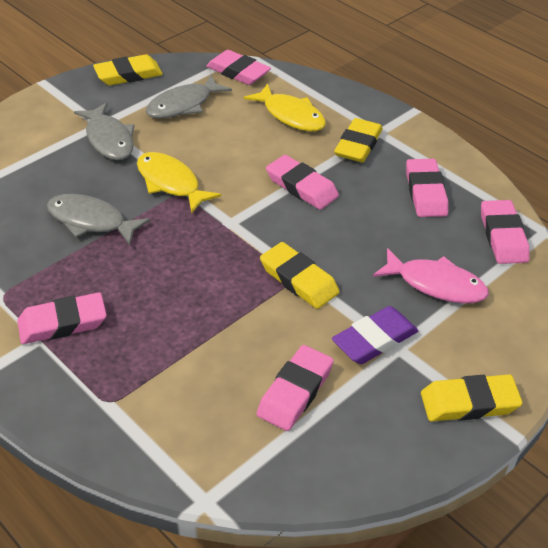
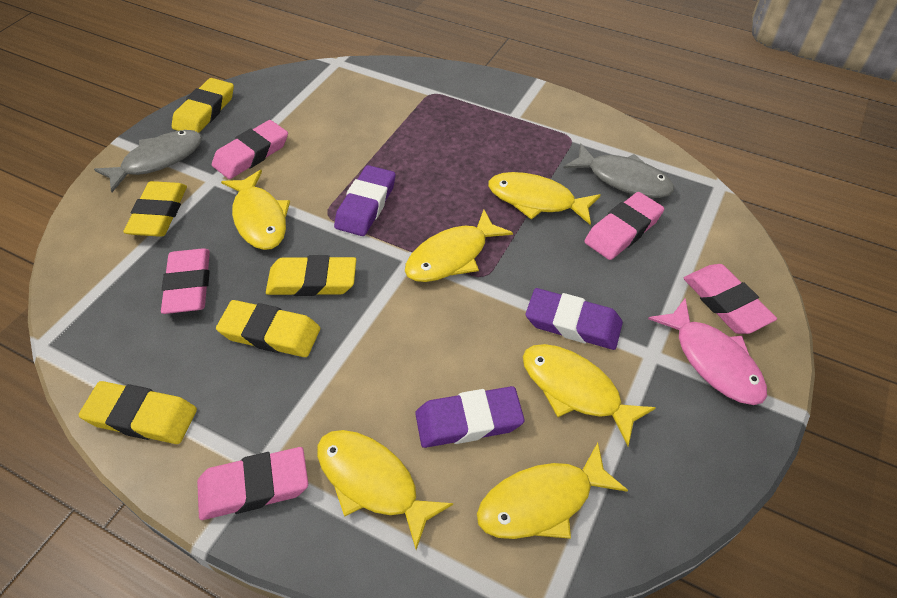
grey fish: 3 -> 2
pink eraser: 6 -> 5
purple eraser: 1 -> 3
yellow eraser: 4 -> 5
yellow fish: 2 -> 6

